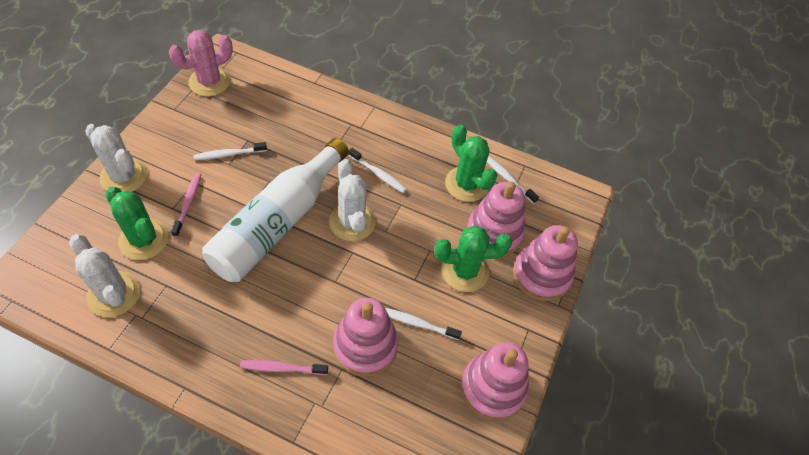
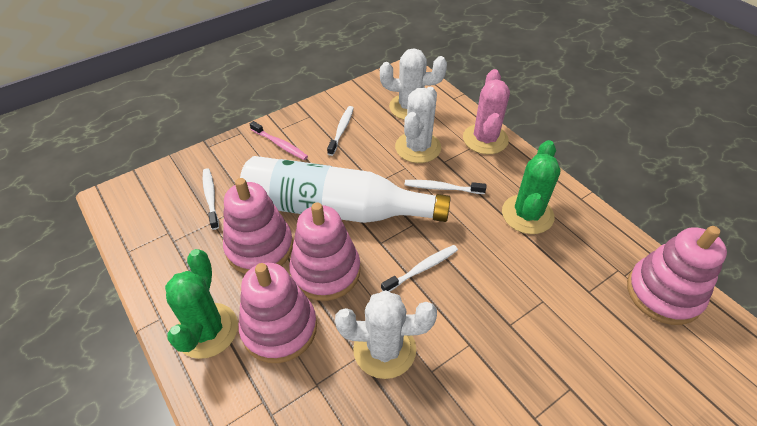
green cactus: 3 -> 2
pink toothbrush: 2 -> 1

